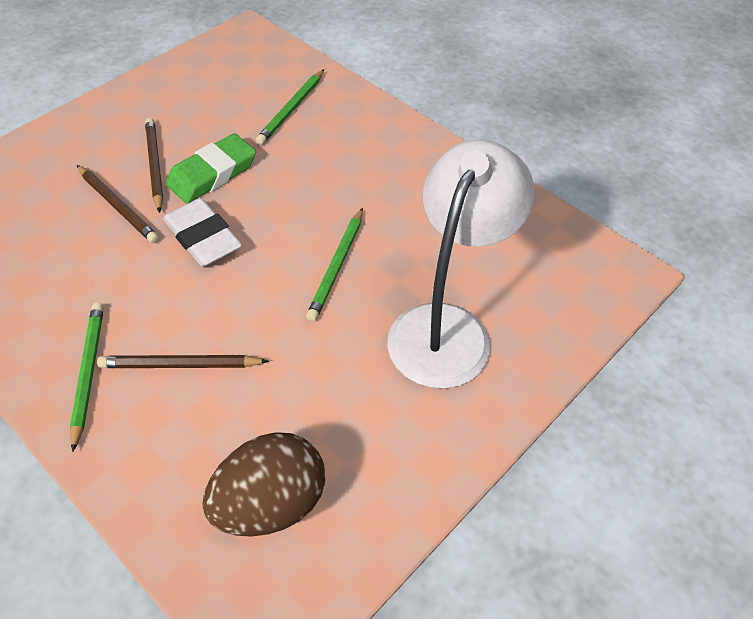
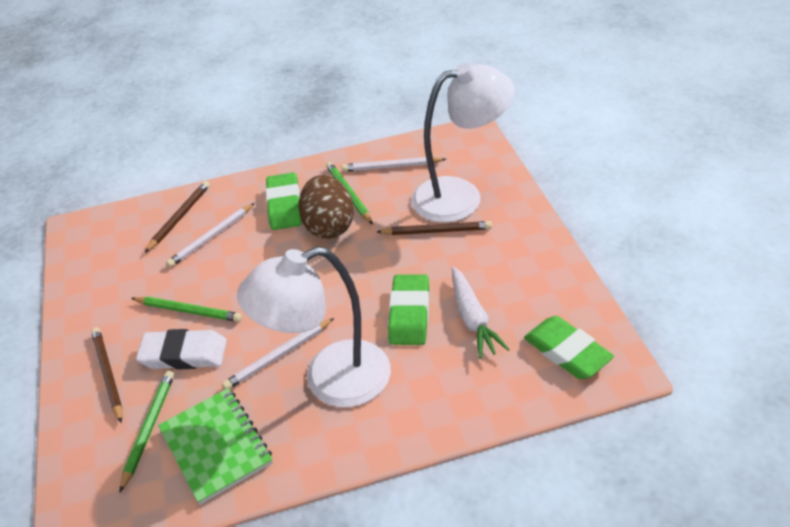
green eraser: 1 -> 3
green notebook: 0 -> 1
white carrot: 0 -> 1
white lamp: 1 -> 2
white pencil: 0 -> 3

